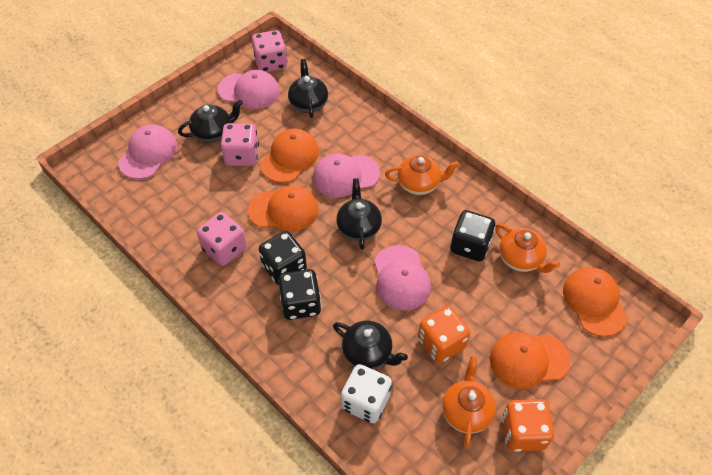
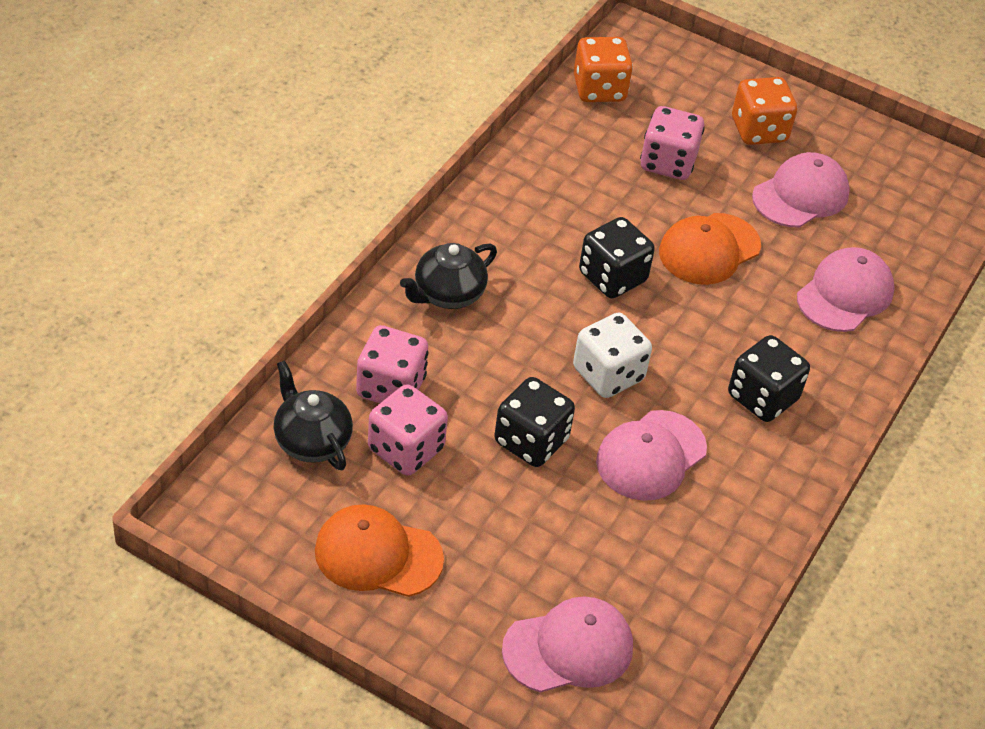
black teapot: 4 -> 2
orange cap: 4 -> 2
orange teapot: 3 -> 0

